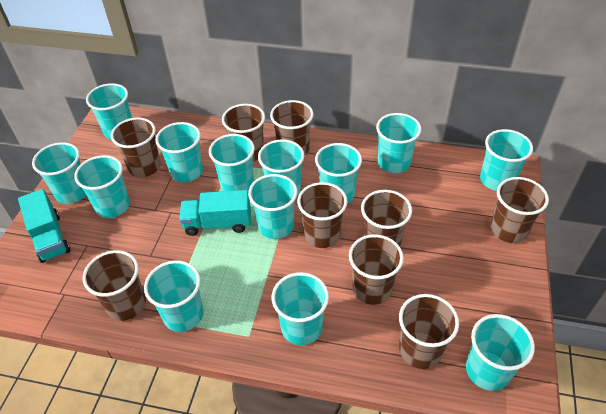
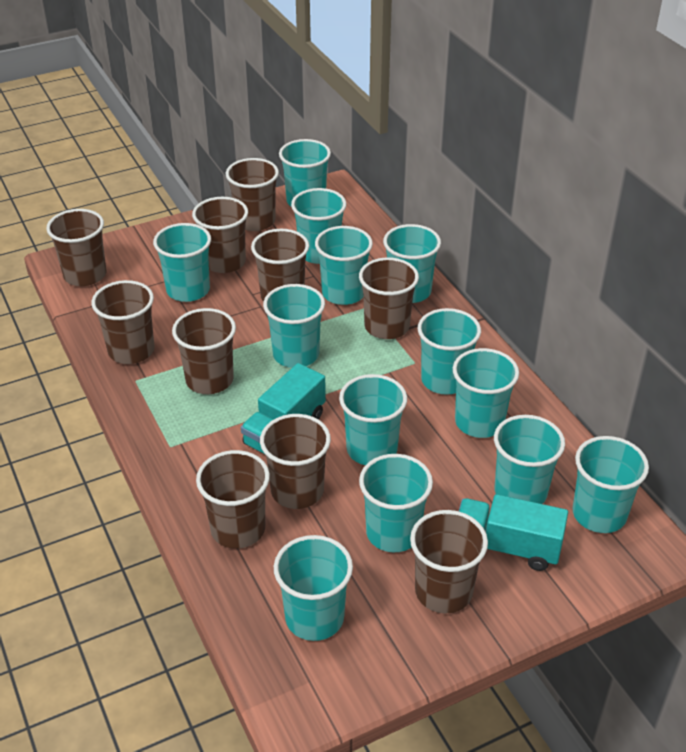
brown cup: 9 -> 10

